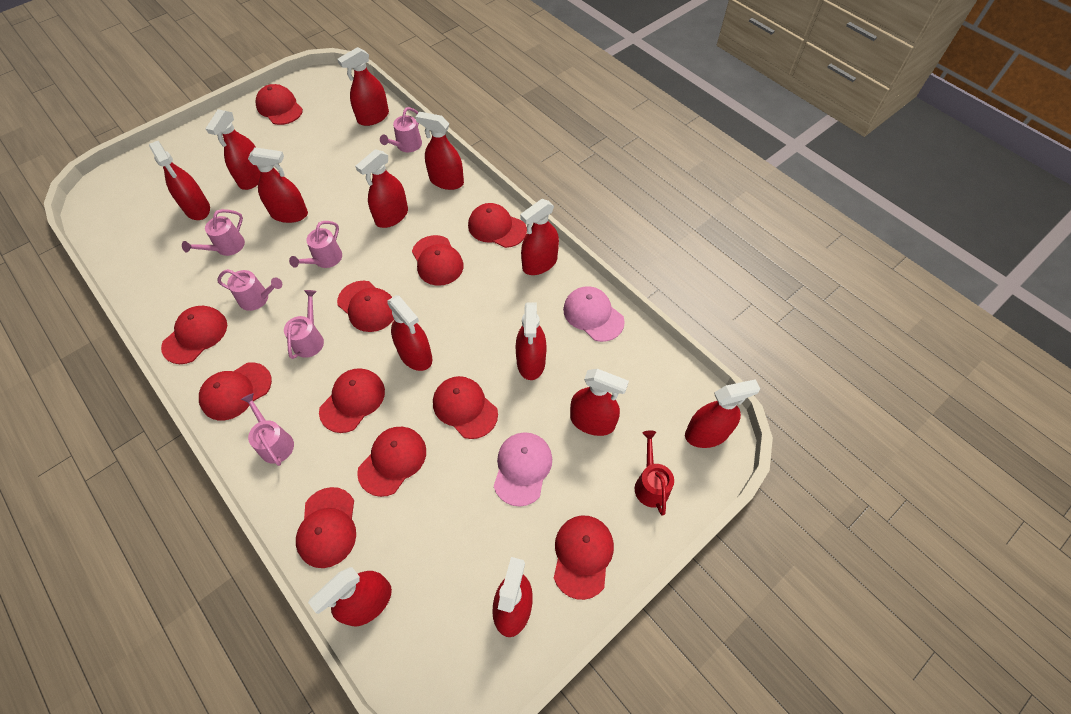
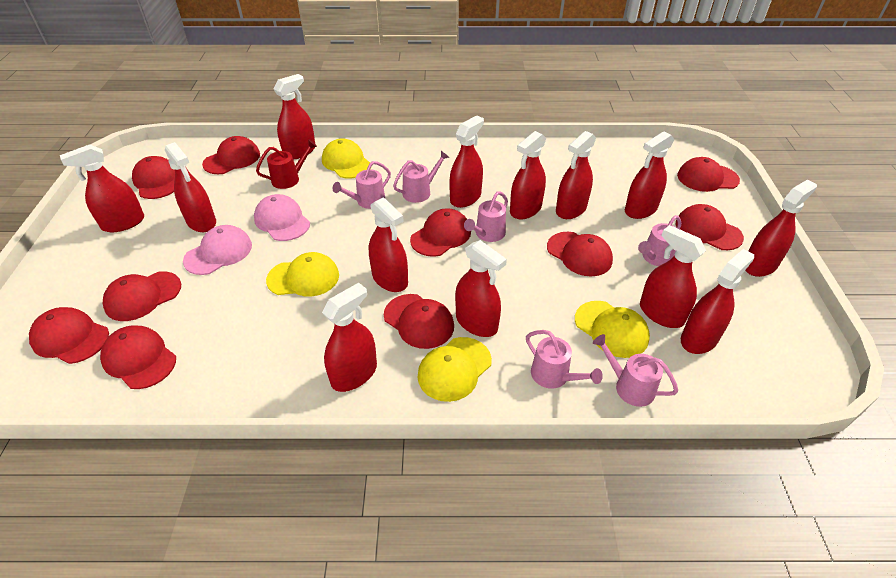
red cap: 11 -> 10
yellow cap: 0 -> 4

